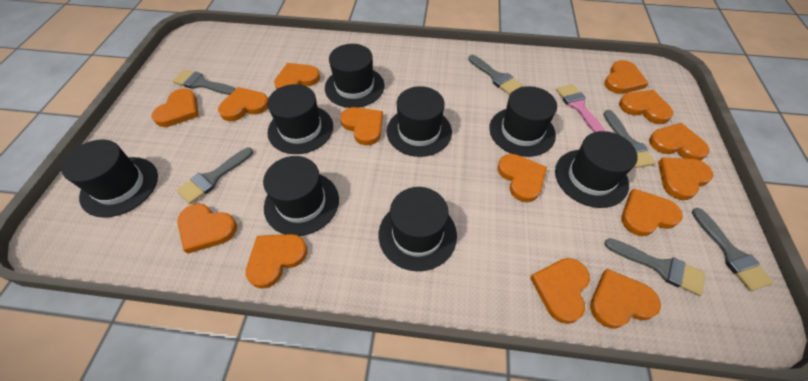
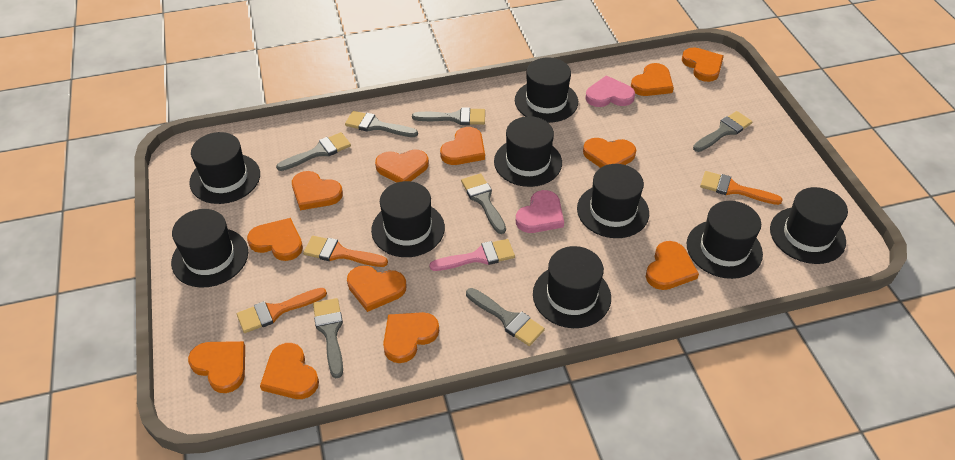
black hat: 8 -> 9
grey brush: 6 -> 7
orange brush: 0 -> 3
orange heart: 14 -> 12
pink heart: 0 -> 2

